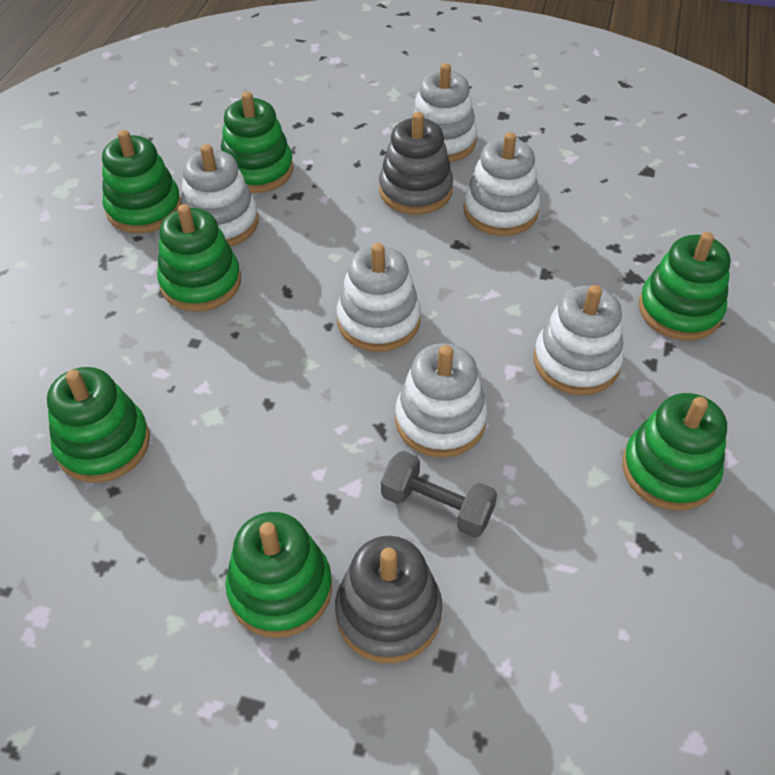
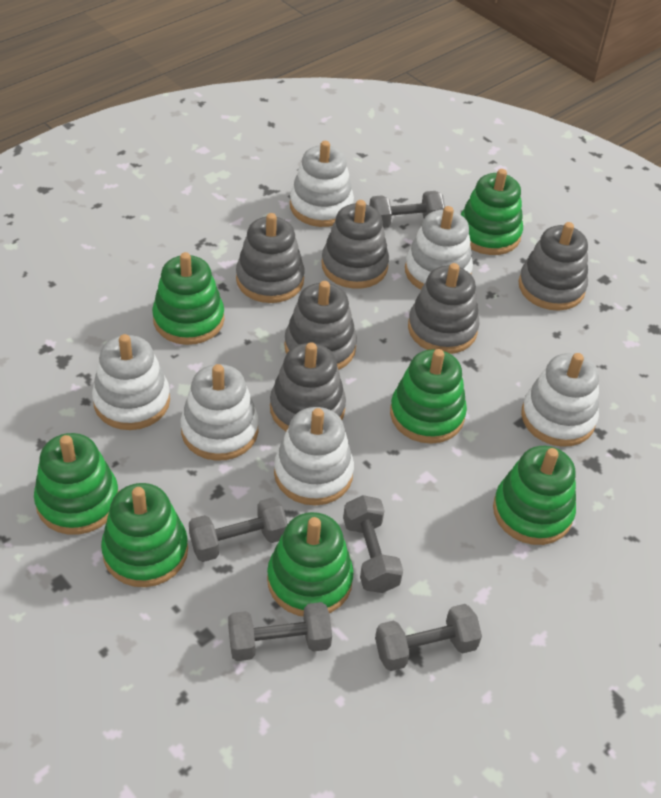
grey dumbbell: 1 -> 5
grey stacking toy: 2 -> 6

